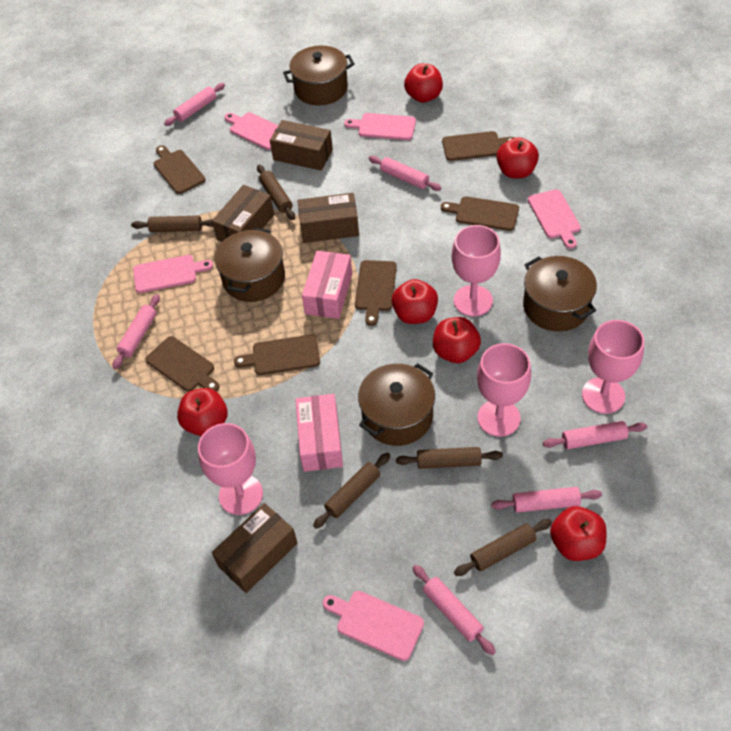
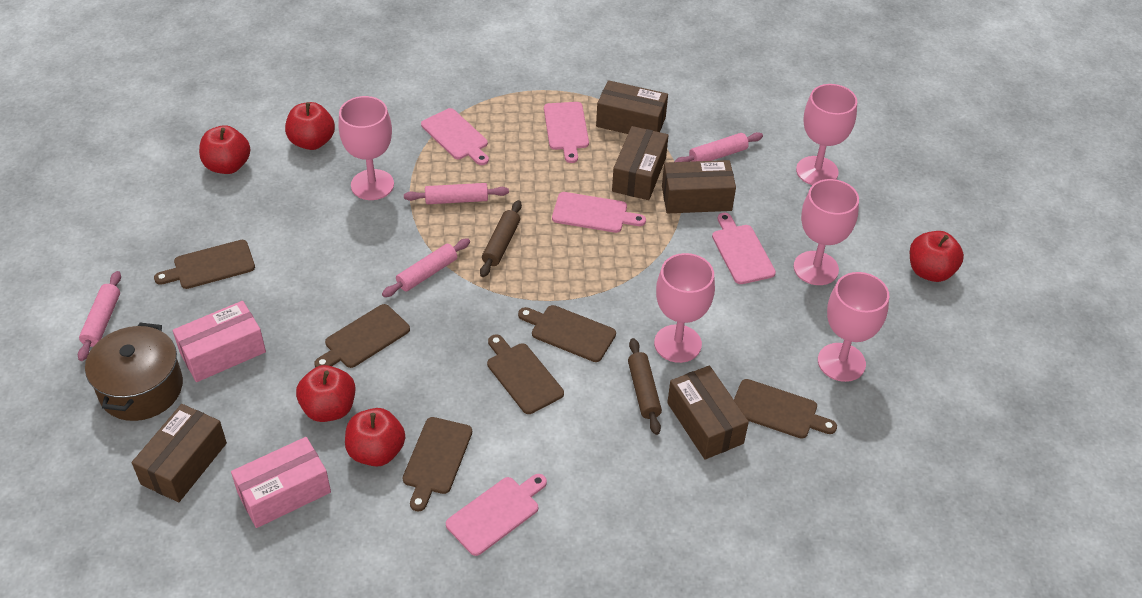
brown box: 4 -> 5
brown pot: 4 -> 1
brown rolling pin: 5 -> 2
pink goblet: 4 -> 5
pink rolling pin: 6 -> 4
red apple: 6 -> 5

